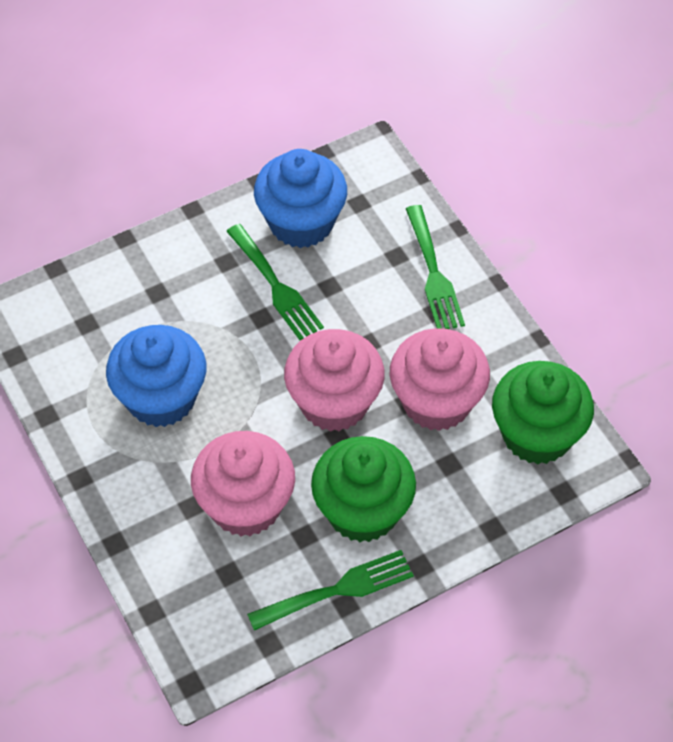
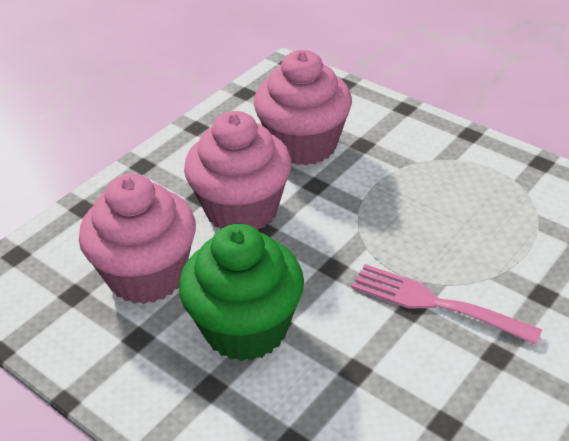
blue cupcake: 2 -> 0
green cupcake: 2 -> 1
green fork: 3 -> 0
pink fork: 0 -> 1

